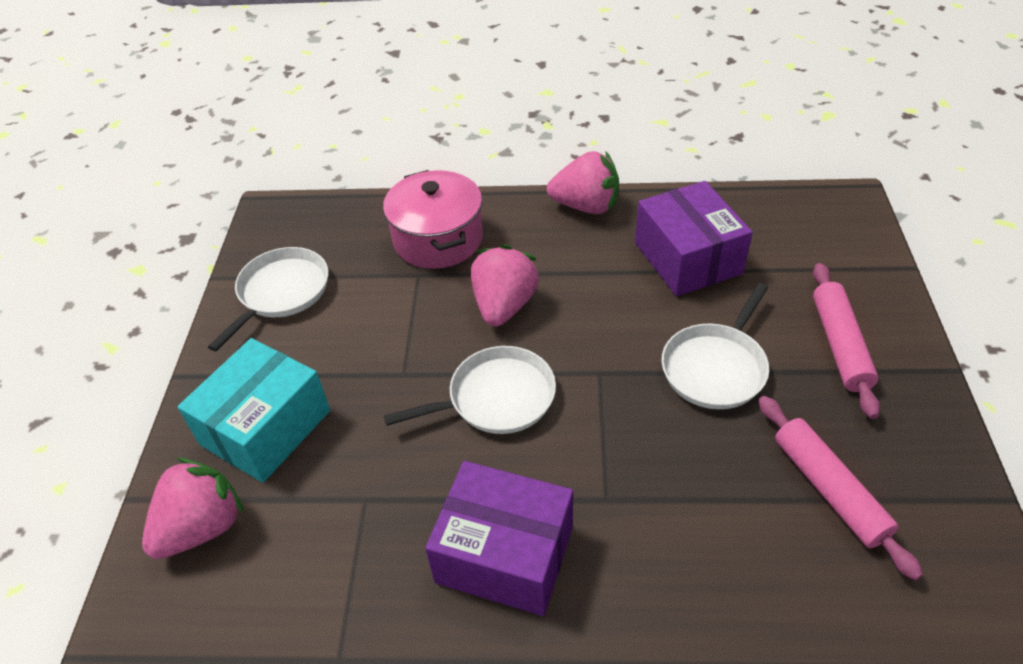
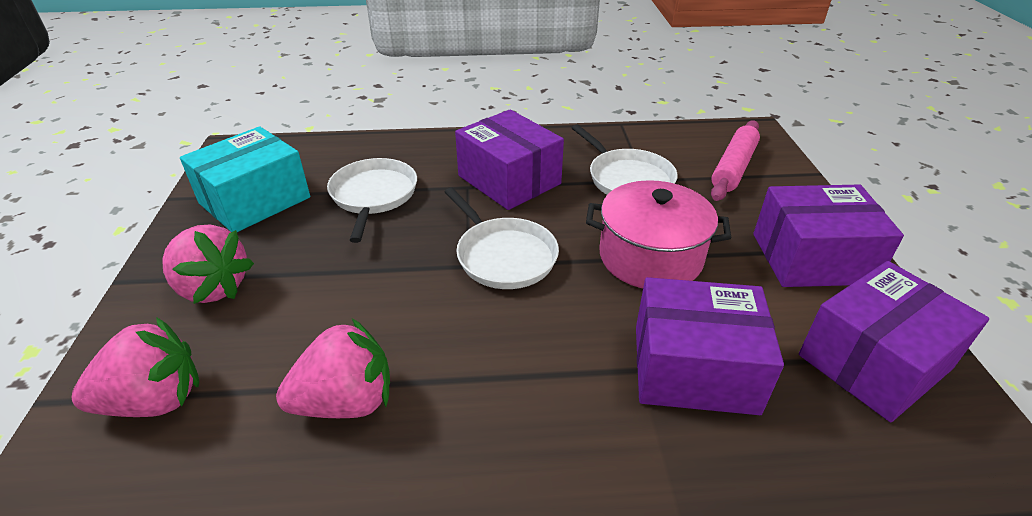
pink rolling pin: 2 -> 1
purple box: 2 -> 4

